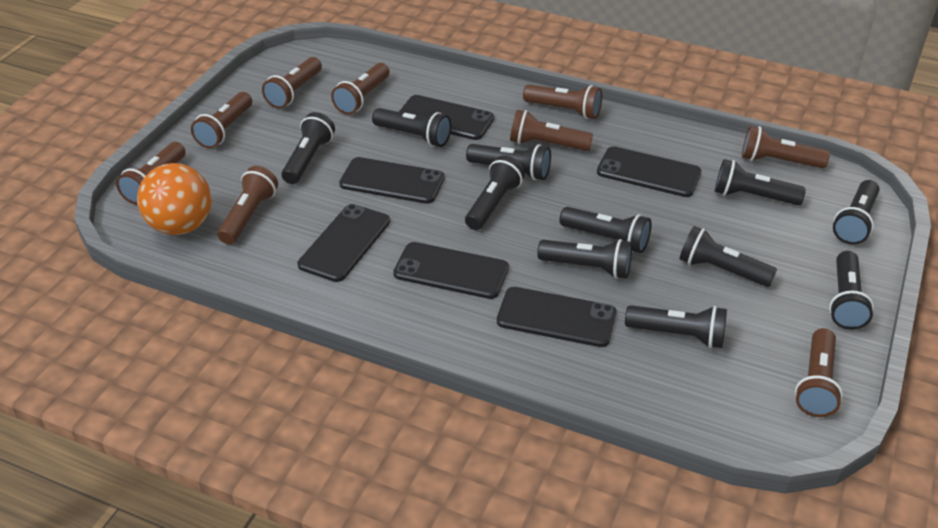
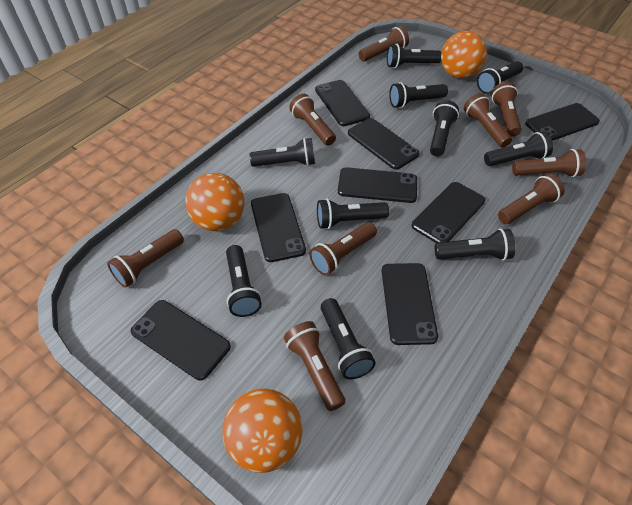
black flashlight: 11 -> 10
black phone: 6 -> 8
orange ball: 1 -> 3

